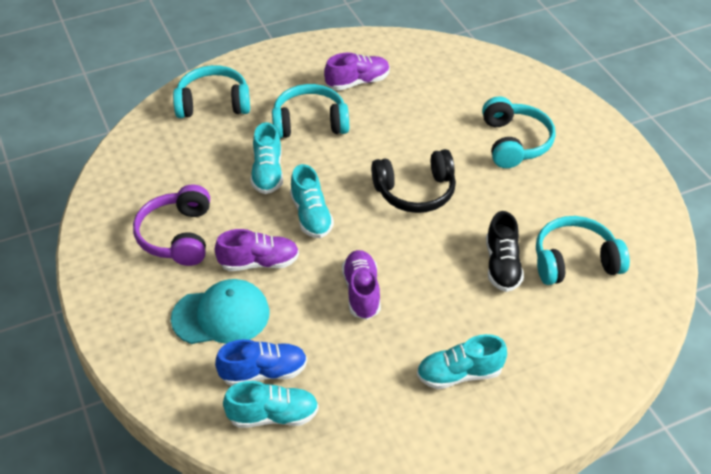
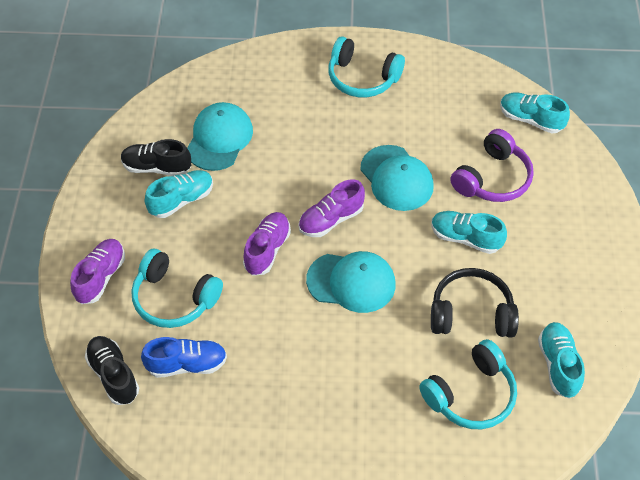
black shoe: 1 -> 2
turquoise cap: 1 -> 3
turquoise headphones: 4 -> 3

